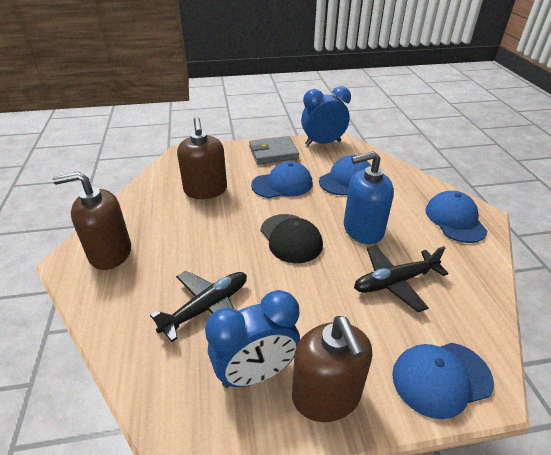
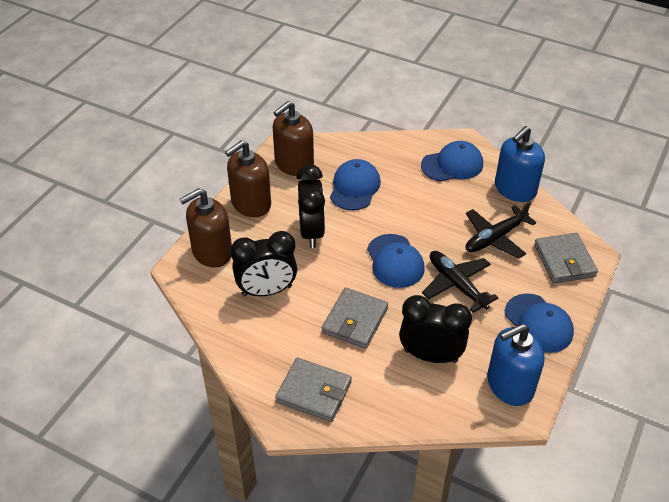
black cap: 1 -> 0
black clock: 0 -> 3
blue clock: 2 -> 0
blue soap dispenser: 1 -> 2
grey wallet: 1 -> 3

